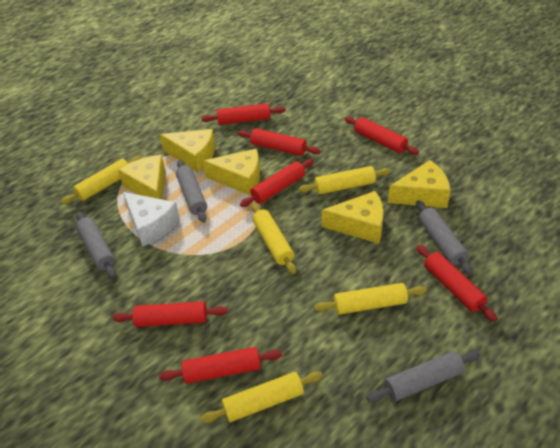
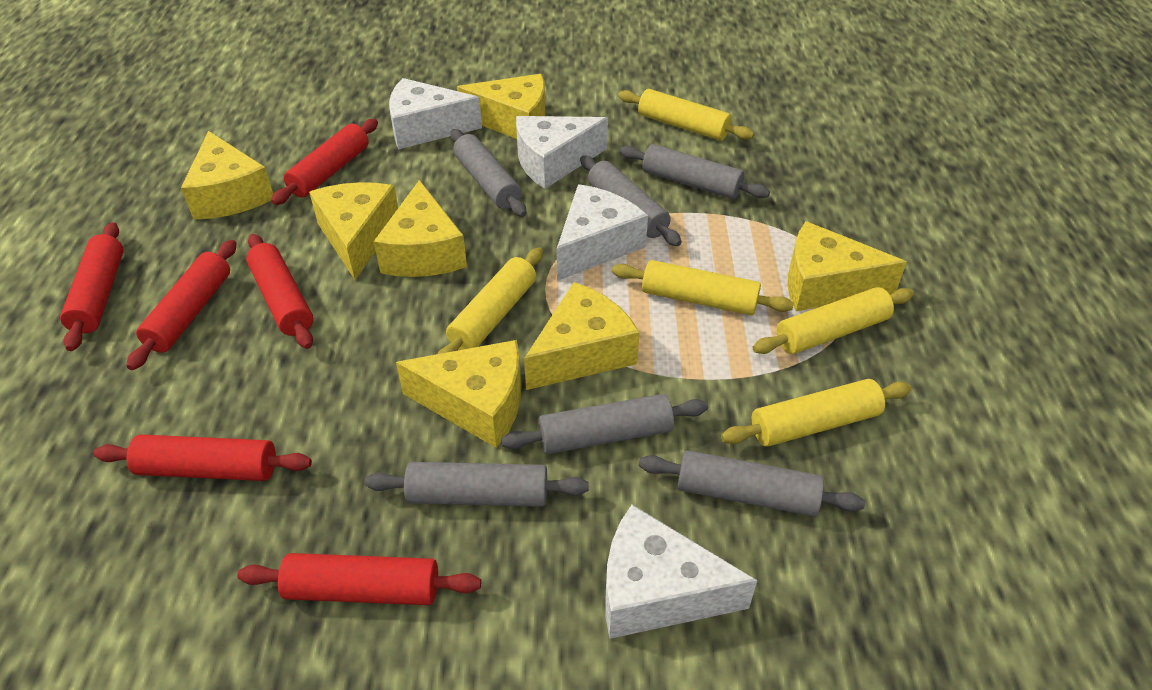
grey rolling pin: 4 -> 6
red rolling pin: 7 -> 6
white cheese: 1 -> 4
yellow cheese: 5 -> 7

